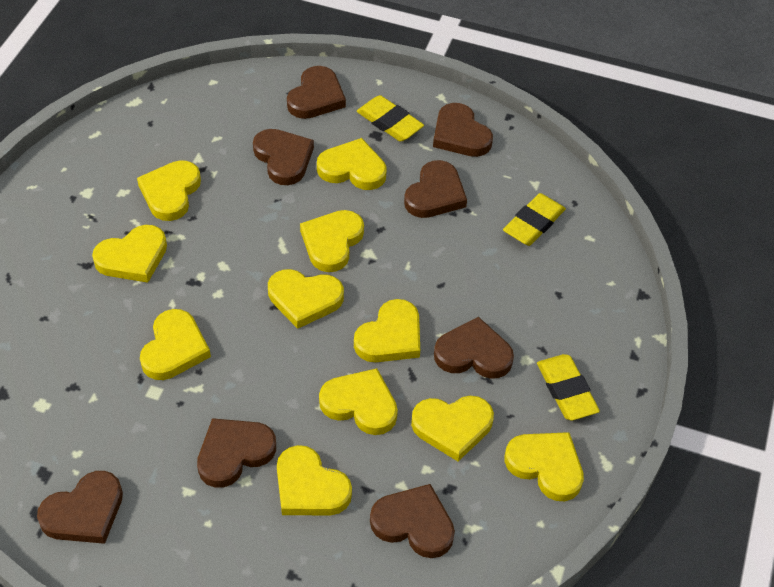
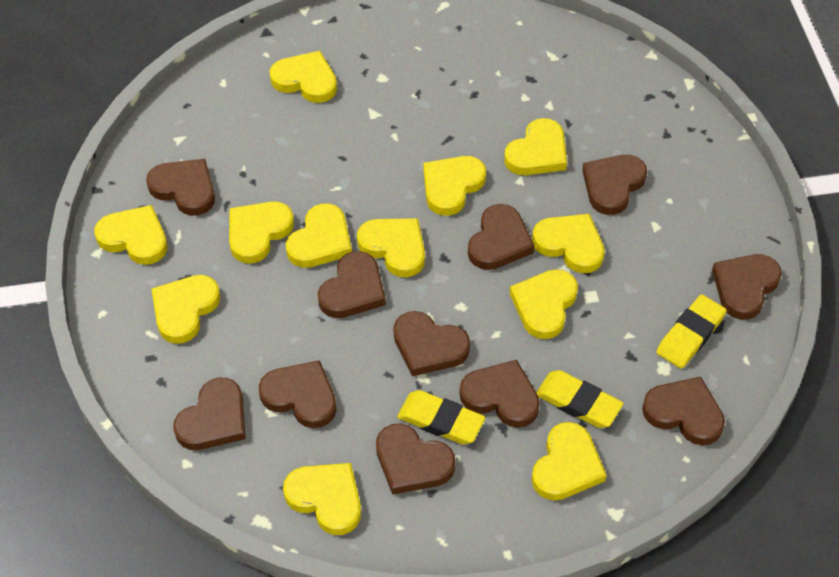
brown heart: 8 -> 11
yellow heart: 11 -> 12

